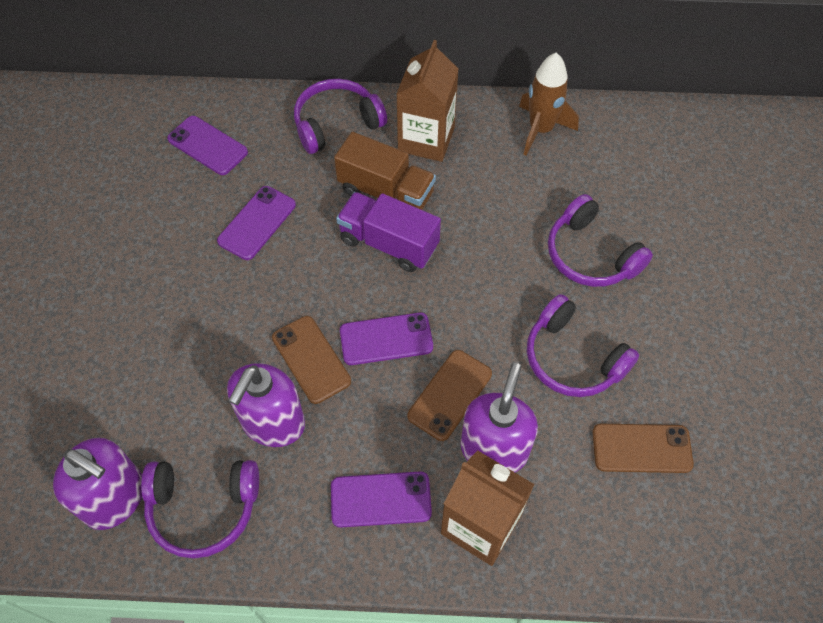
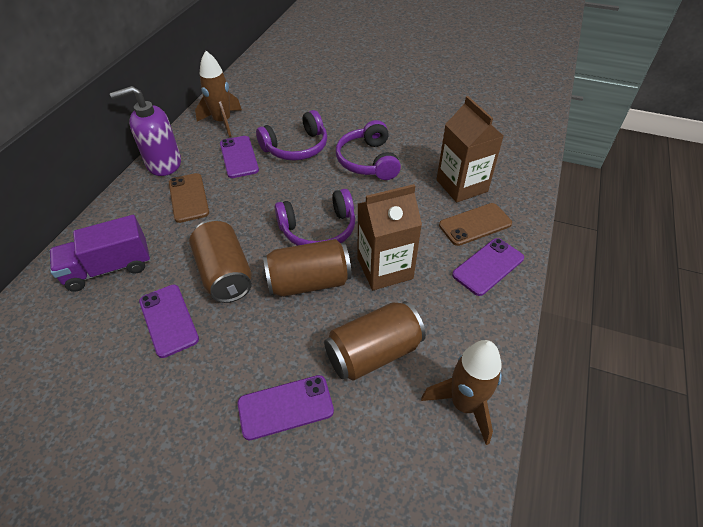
brown can: 0 -> 3
brown phone: 3 -> 2
brown rocket: 1 -> 2
brown truck: 1 -> 0
purple headphones: 4 -> 3
purple soap dispenser: 3 -> 1

